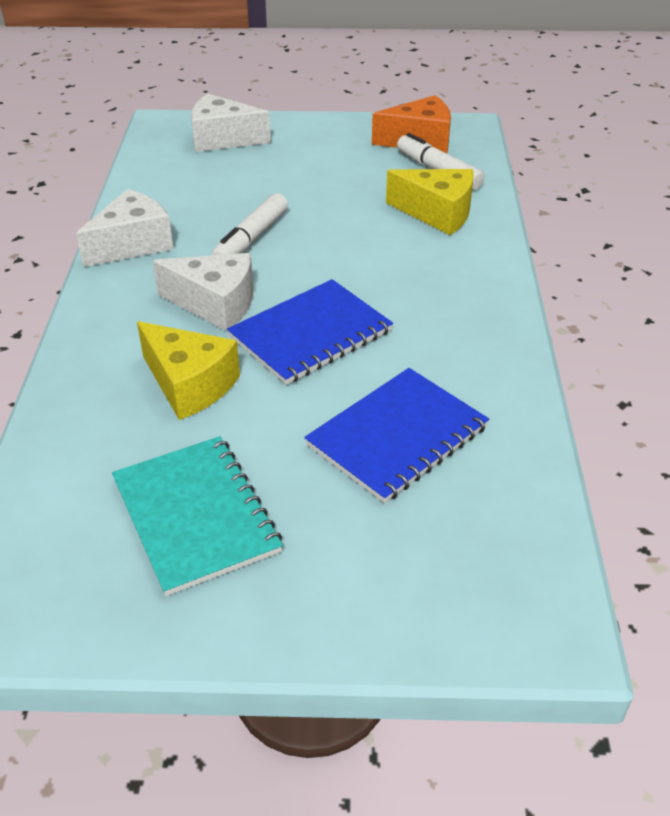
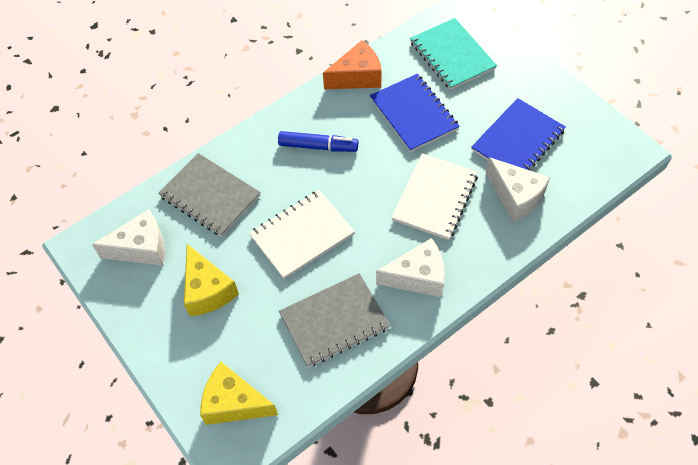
blue marker: 0 -> 1
grey notebook: 0 -> 2
white marker: 2 -> 0
white notebook: 0 -> 2

